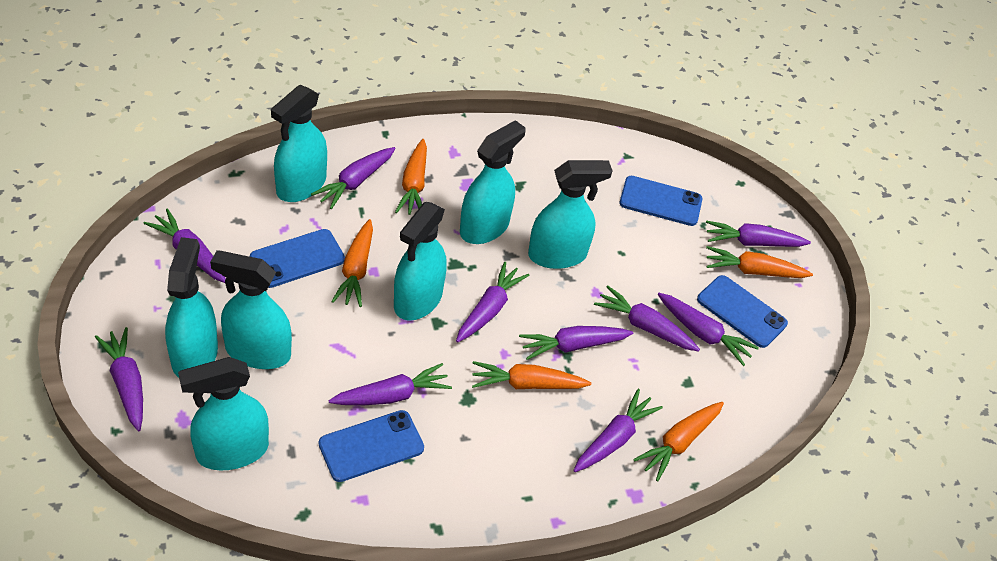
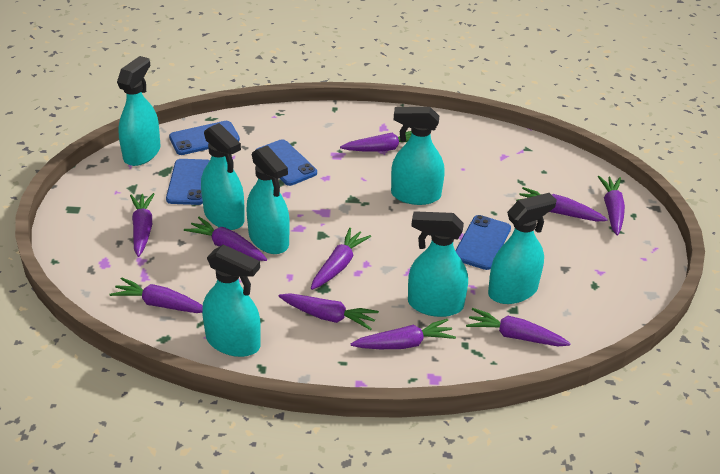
orange carrot: 5 -> 0

